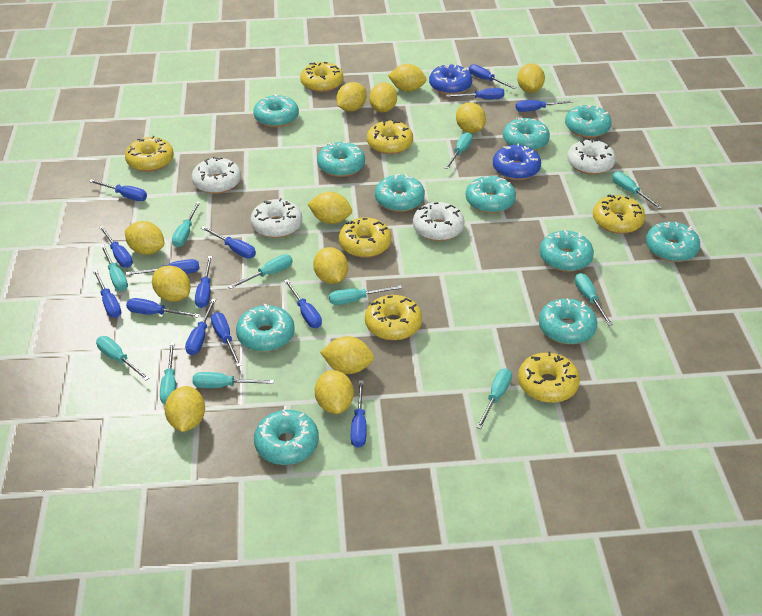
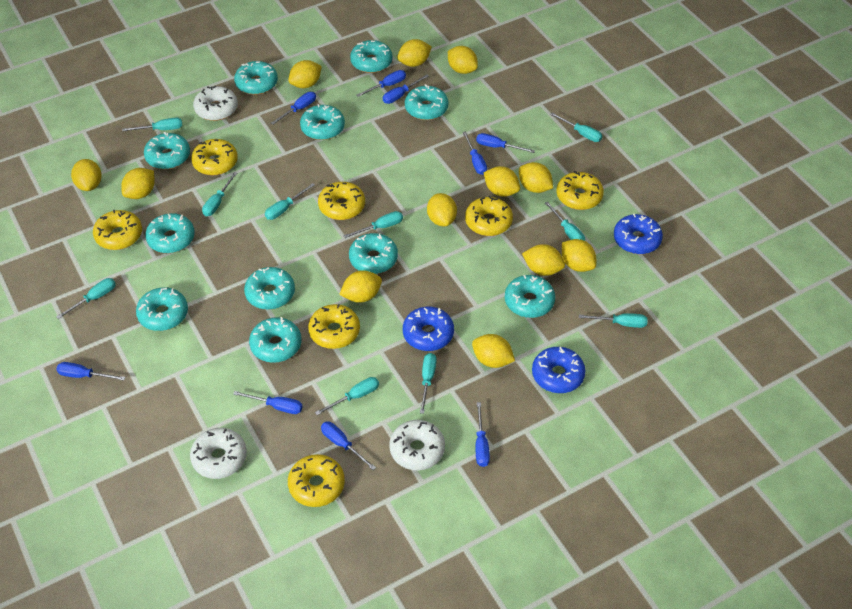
blue donut: 2 -> 3
blue screwdriver: 14 -> 9
turquoise screwdriver: 11 -> 10
white donut: 4 -> 3

